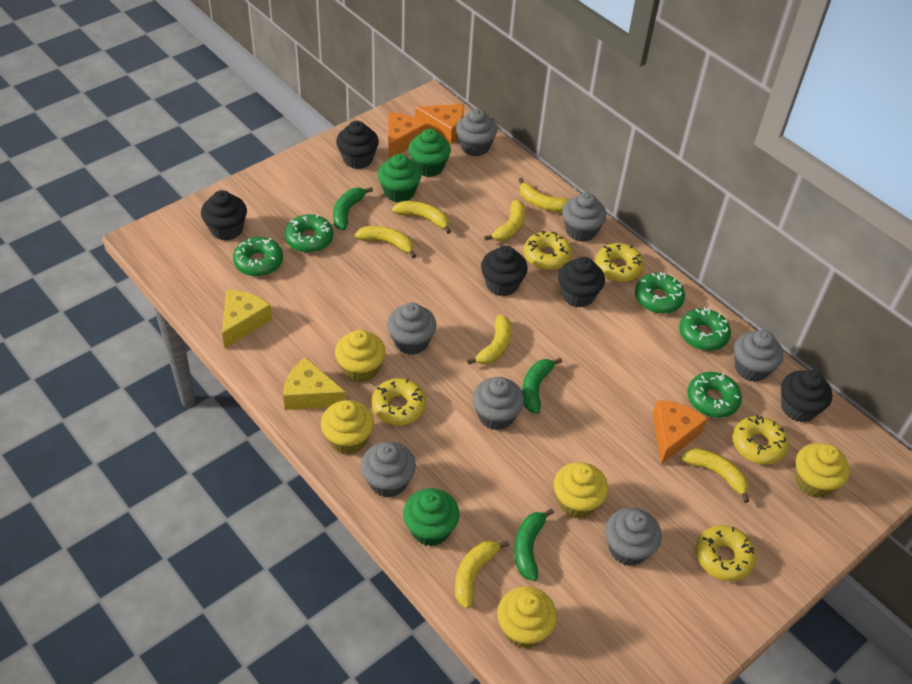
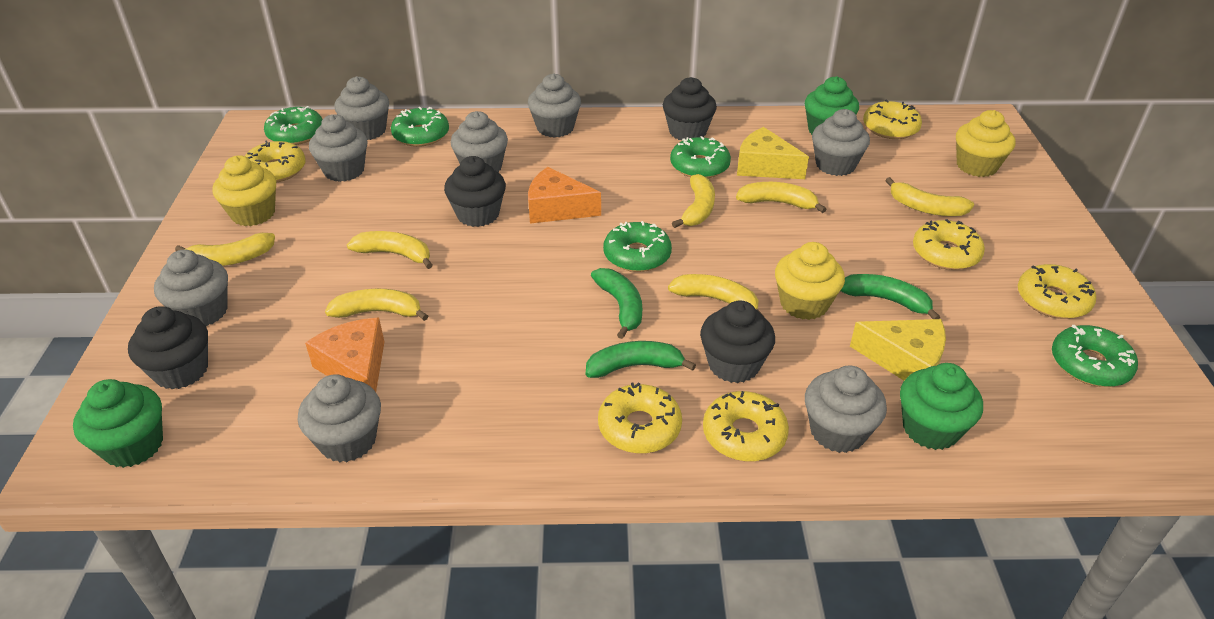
black cupcake: 5 -> 4
grey cupcake: 7 -> 8
orange cheese: 3 -> 2
yellow cupcake: 5 -> 3
yellow donut: 5 -> 6

